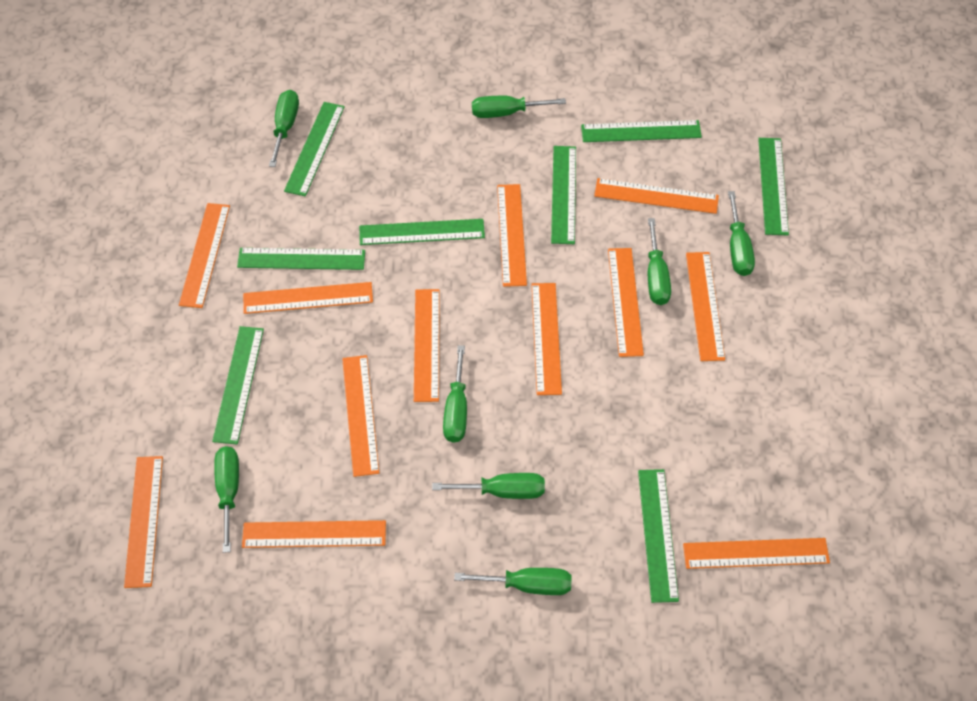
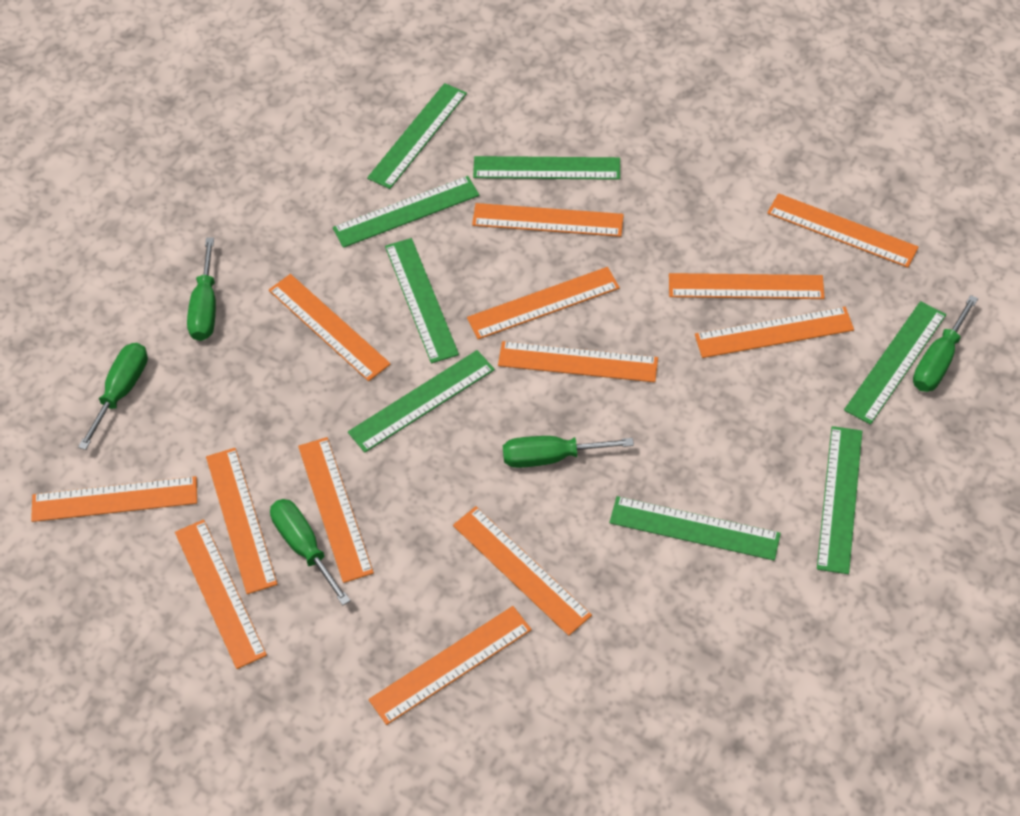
green screwdriver: 8 -> 5
orange ruler: 12 -> 13

